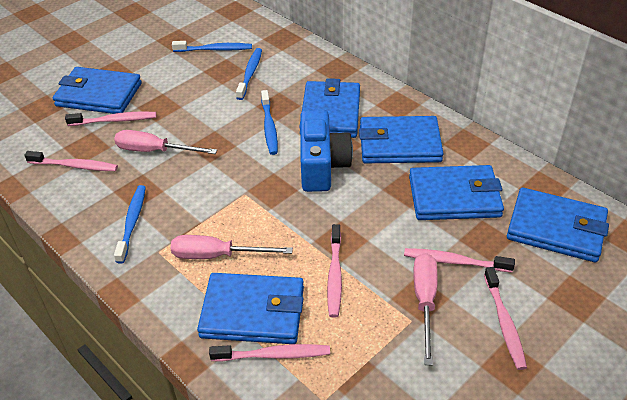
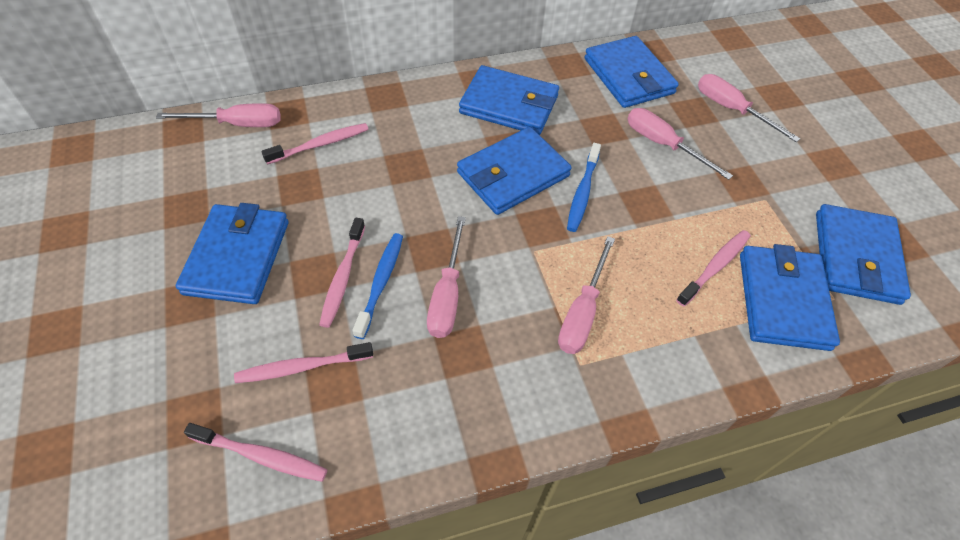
blue camera: 1 -> 0
blue toothbrush: 4 -> 2
pink screwdriver: 3 -> 5
pink toothbrush: 6 -> 5

